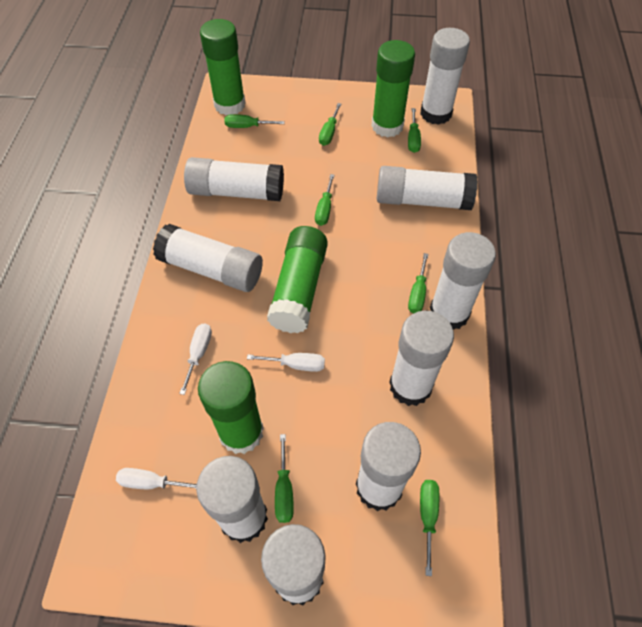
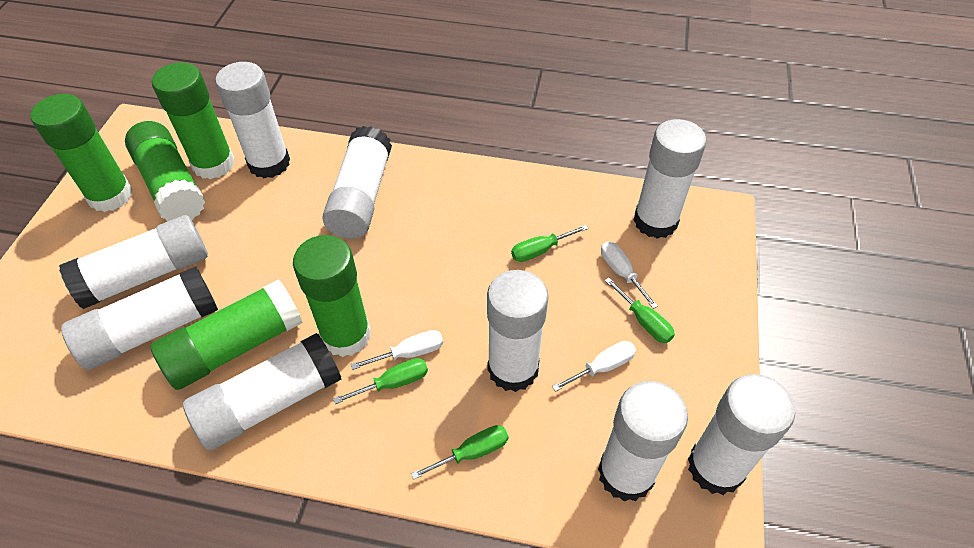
green glue stick: 4 -> 5
green screwdriver: 7 -> 4

